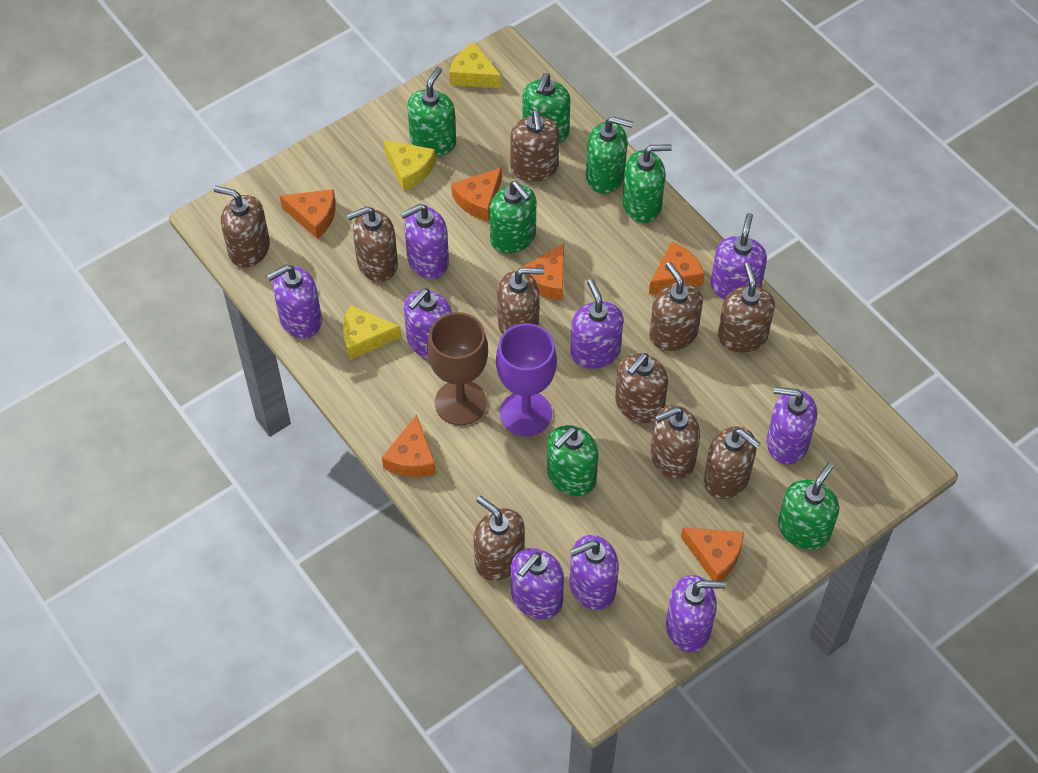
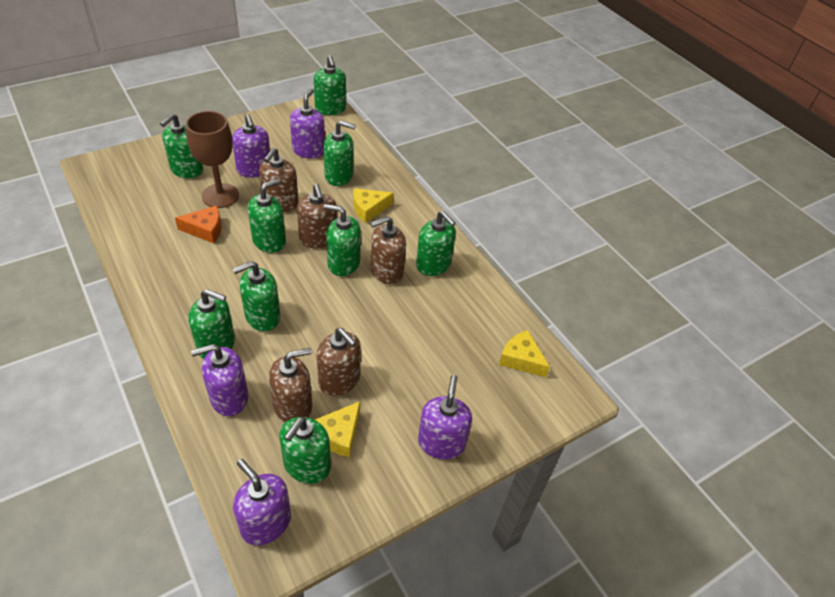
brown soap dispenser: 10 -> 5
green soap dispenser: 7 -> 9
orange cheese: 6 -> 1
purple goblet: 1 -> 0
purple soap dispenser: 9 -> 5

